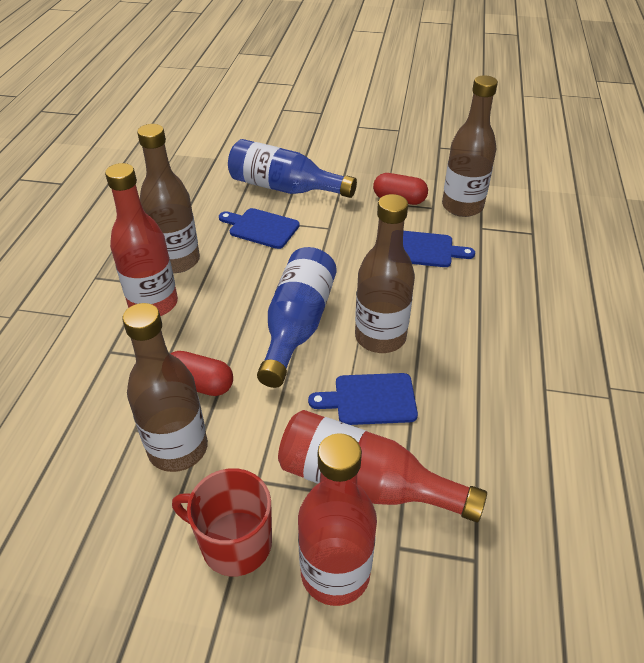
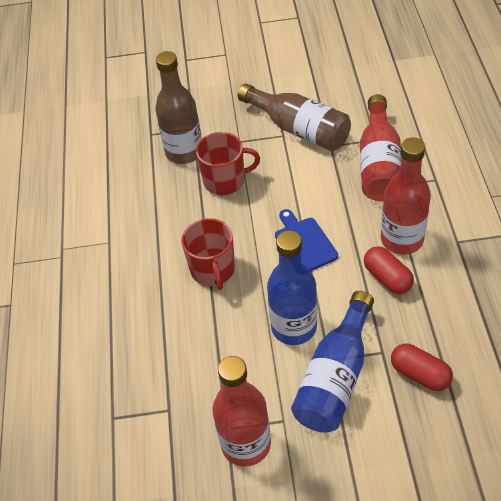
blue cutting board: 3 -> 1
brown bottle: 4 -> 2
red mug: 1 -> 2

